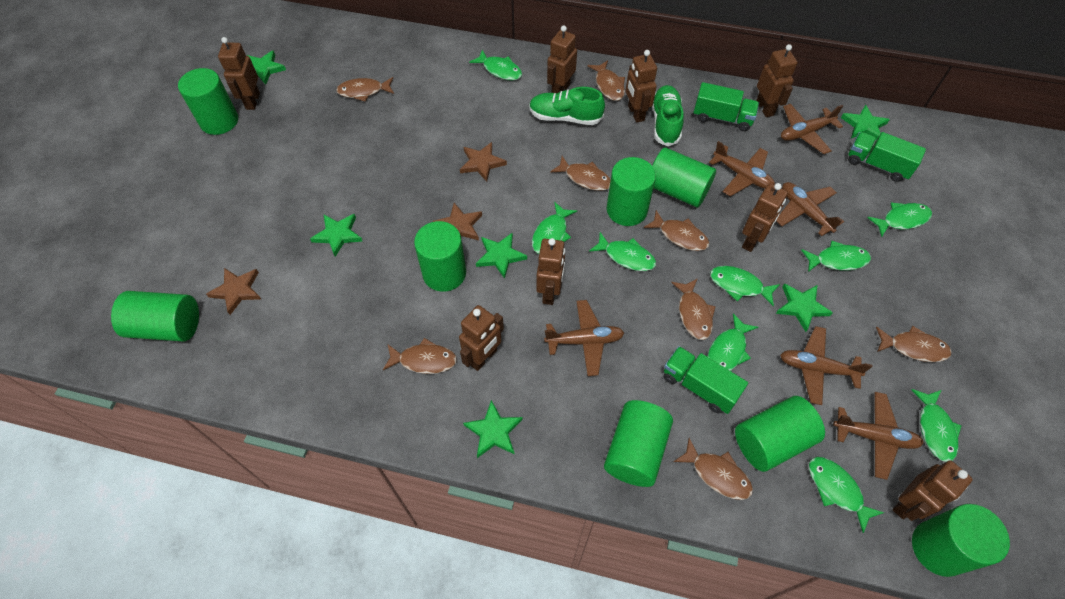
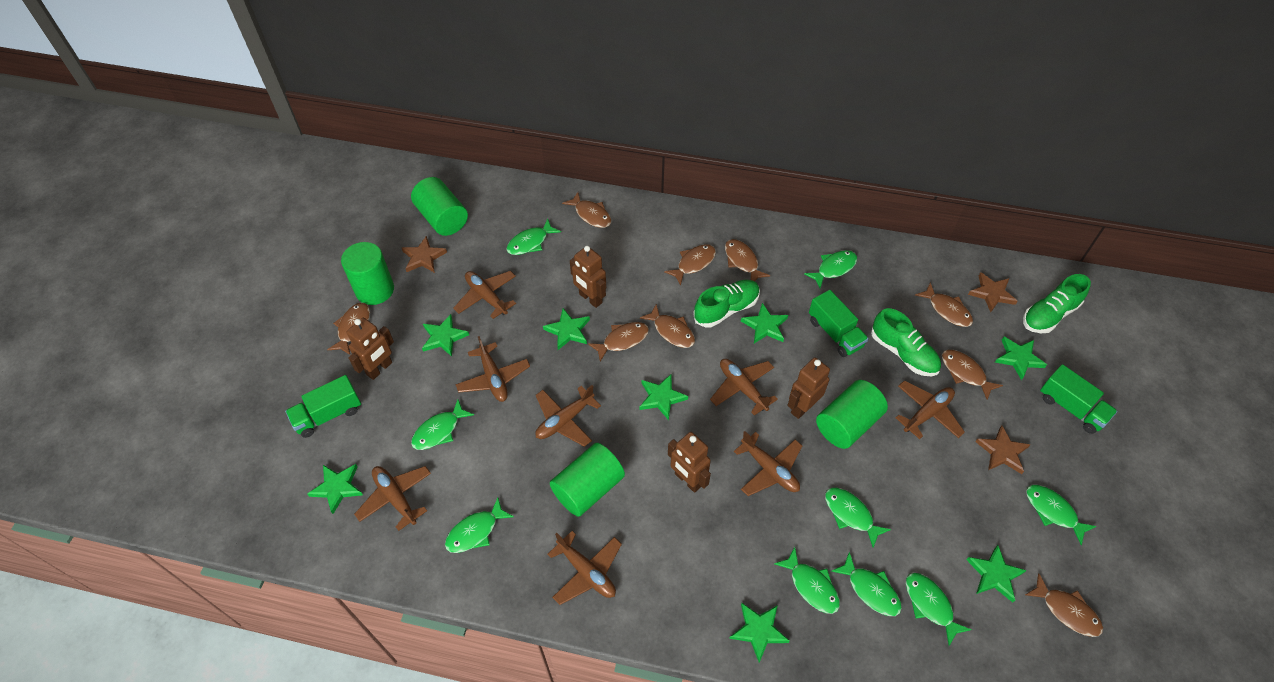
brown fish: 8 -> 9
brown plane: 6 -> 8
brown robot: 8 -> 4
green cylinder: 8 -> 4
green shoe: 2 -> 3
green star: 6 -> 8

